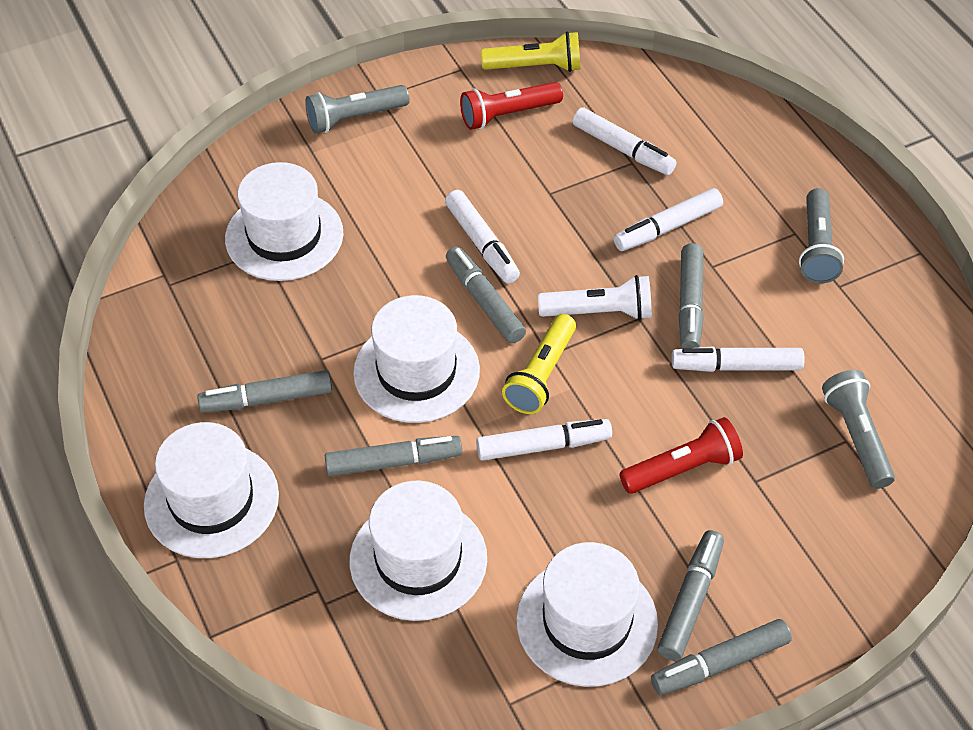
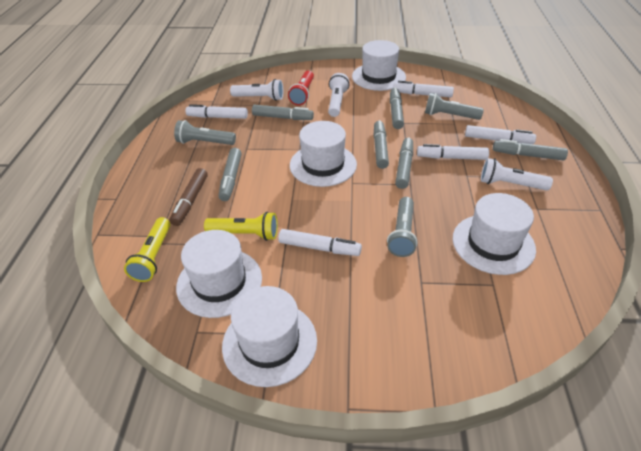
brown marker: 0 -> 1
red flashlight: 2 -> 1
white flashlight: 1 -> 3

